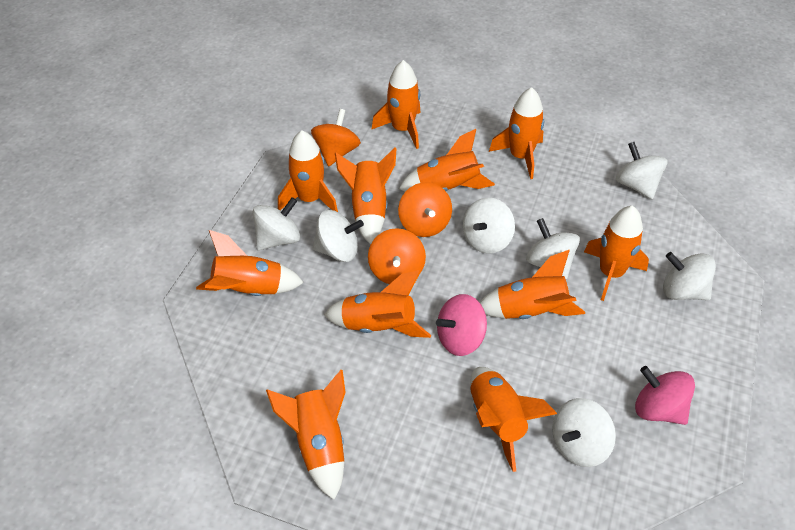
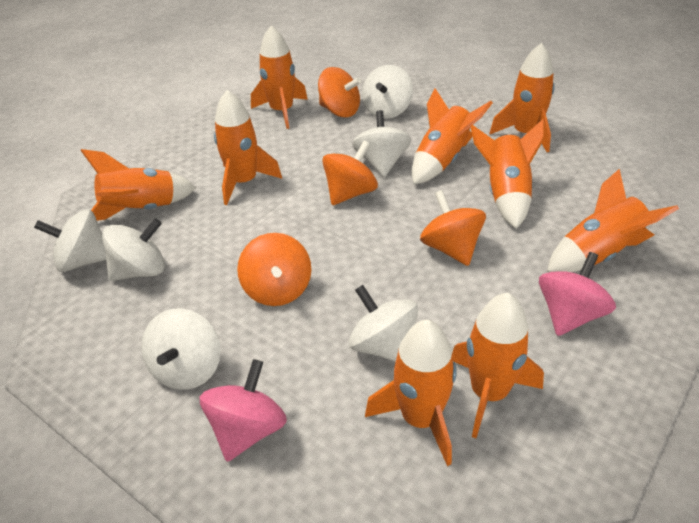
orange rocket: 11 -> 9
orange spinning top: 3 -> 4
white spinning top: 7 -> 6

